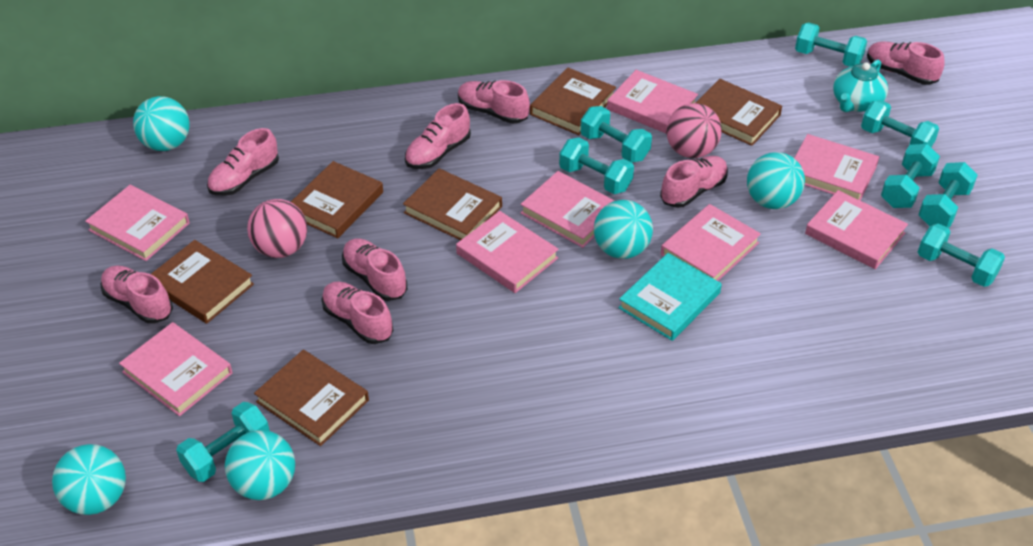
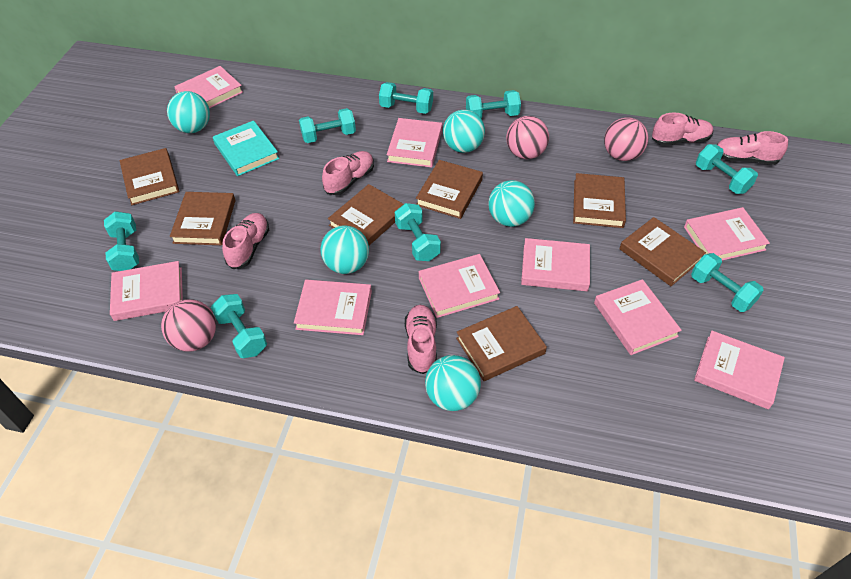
brown book: 6 -> 7
pink ball: 2 -> 3
pink book: 8 -> 9
pink shoe: 8 -> 5
turquoise teapot: 1 -> 0

